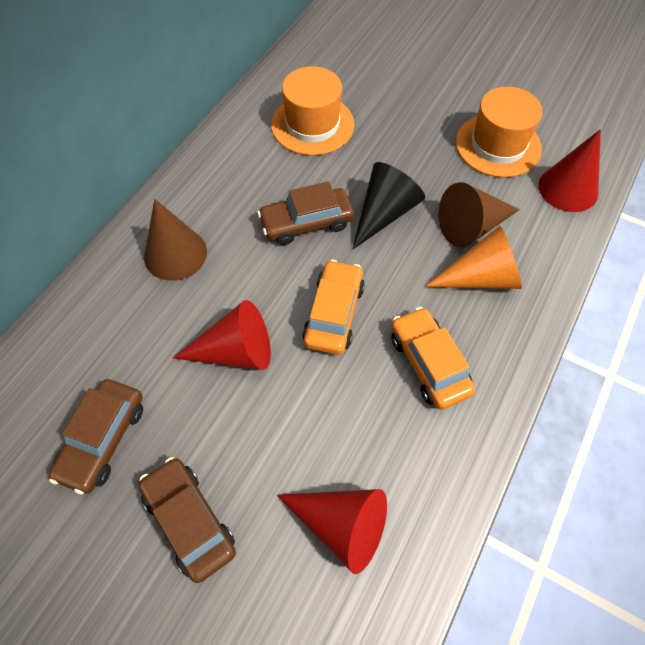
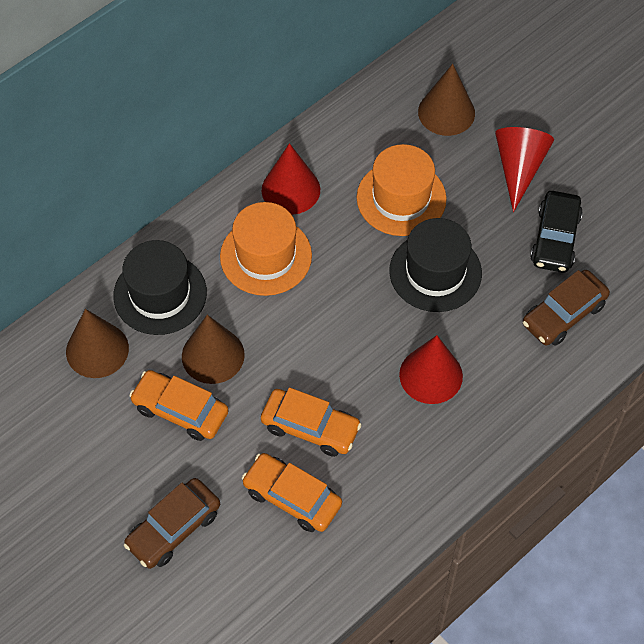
black car: 0 -> 1
black cone: 1 -> 0
black hat: 0 -> 2
brown car: 3 -> 2
brown cone: 2 -> 3
orange car: 2 -> 3
orange cone: 1 -> 0

